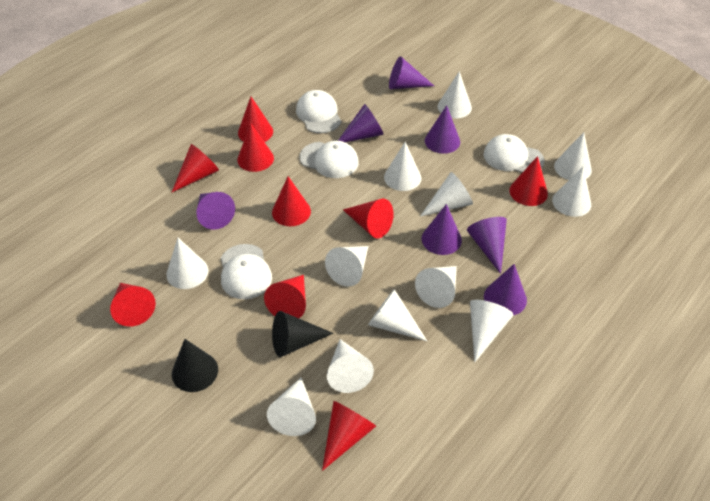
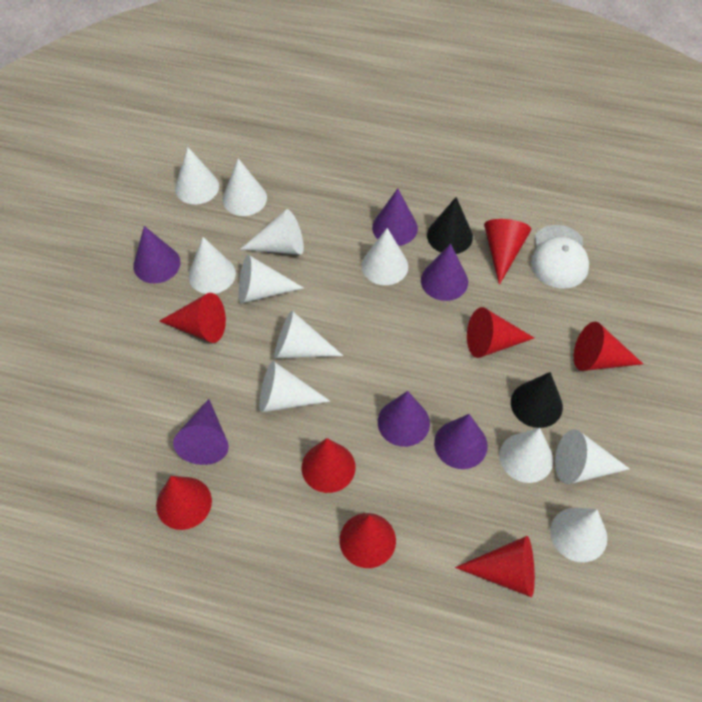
purple cone: 7 -> 6
red cone: 9 -> 8
white cap: 4 -> 1
white cone: 12 -> 11

